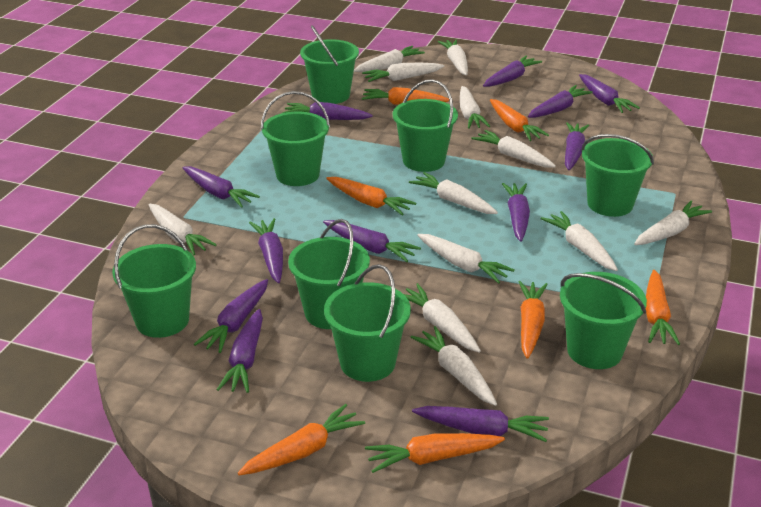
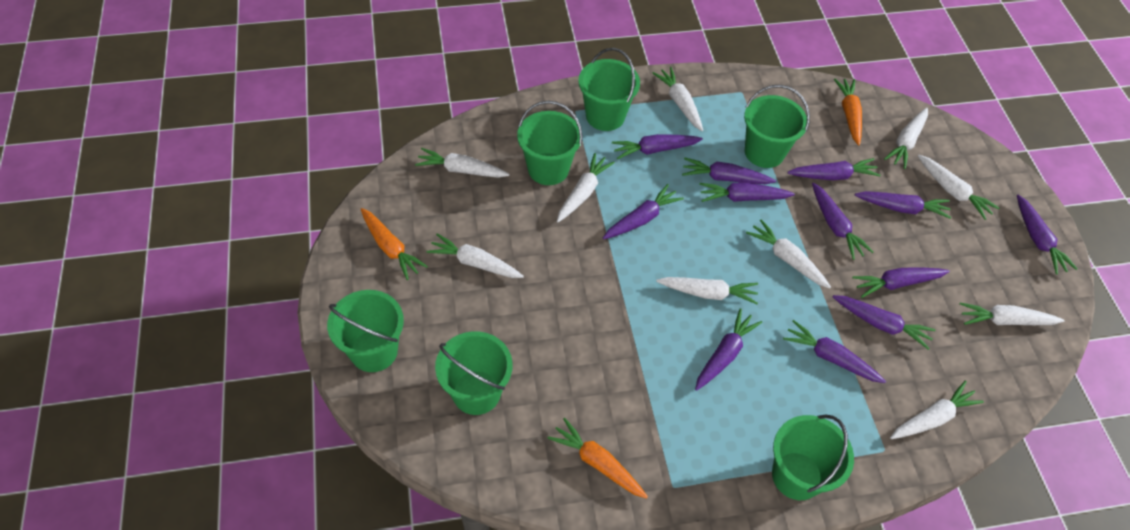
green bucket: 8 -> 6
orange carrot: 7 -> 3
white carrot: 12 -> 10

